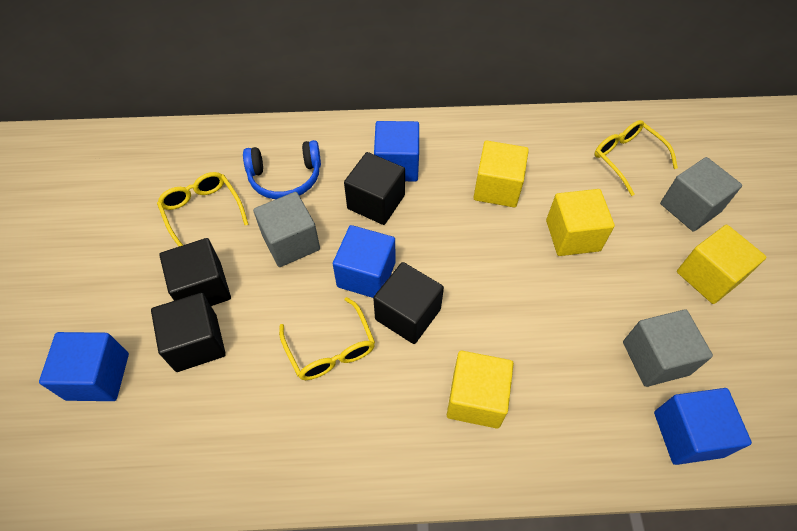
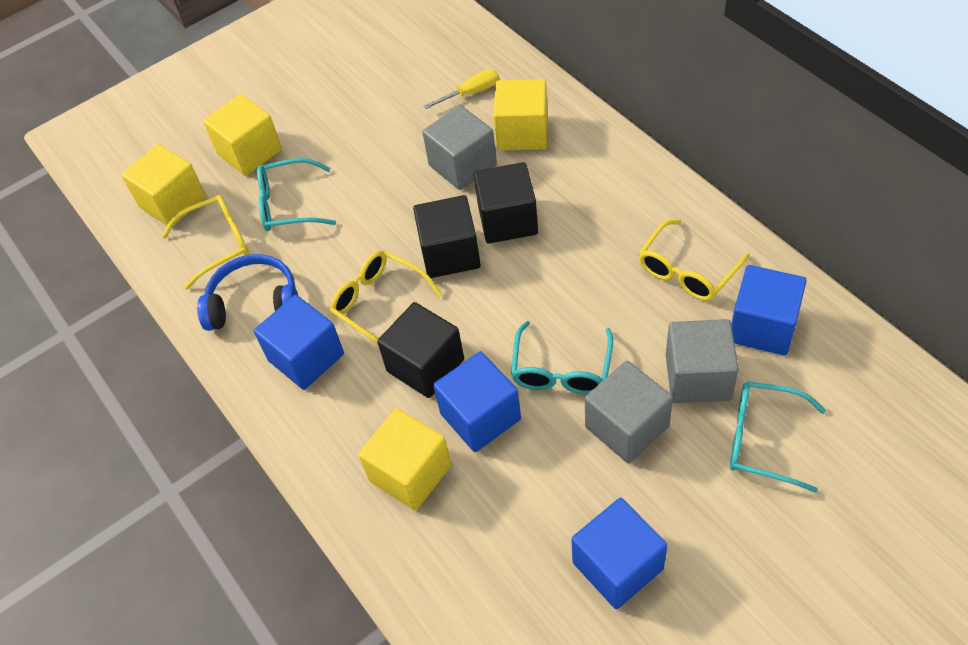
black cube: 4 -> 3
turquoise glasses: 0 -> 3
yellow screwdriver: 0 -> 1

